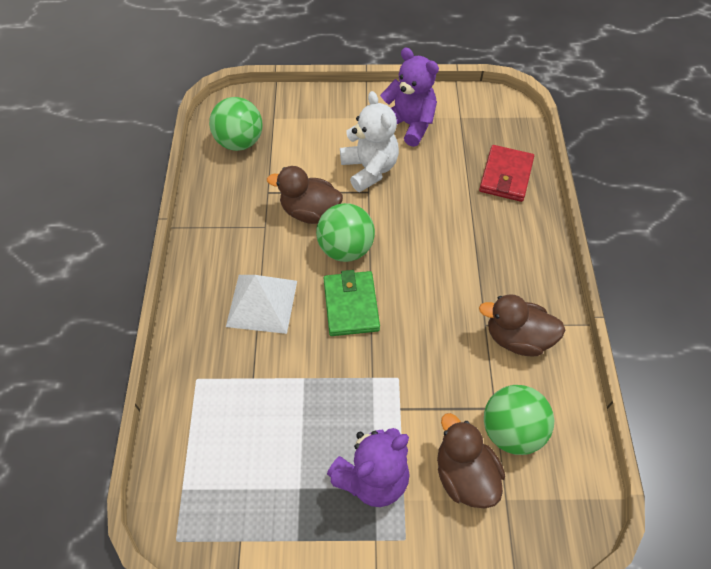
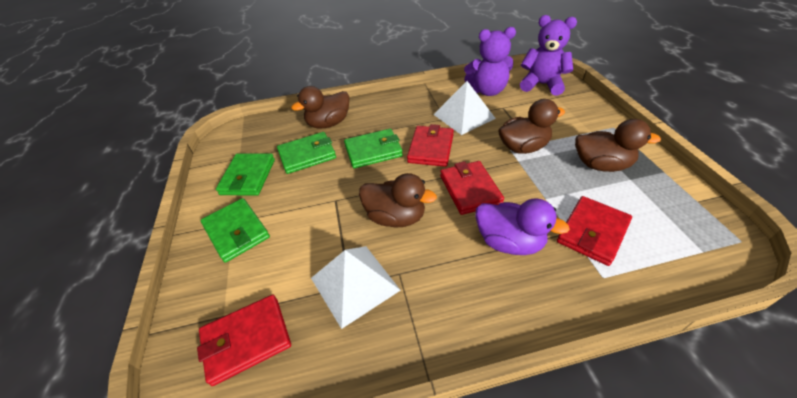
brown duck: 3 -> 4
green ball: 3 -> 0
green wallet: 1 -> 4
purple duck: 0 -> 1
red wallet: 1 -> 4
white pyramid: 1 -> 2
white teddy bear: 1 -> 0

